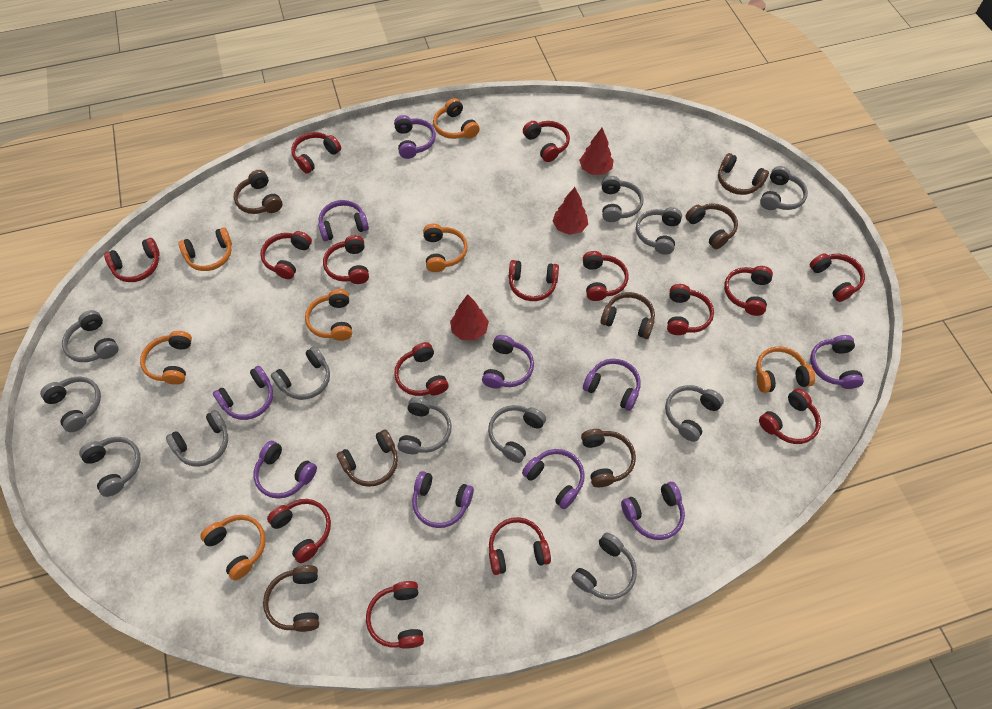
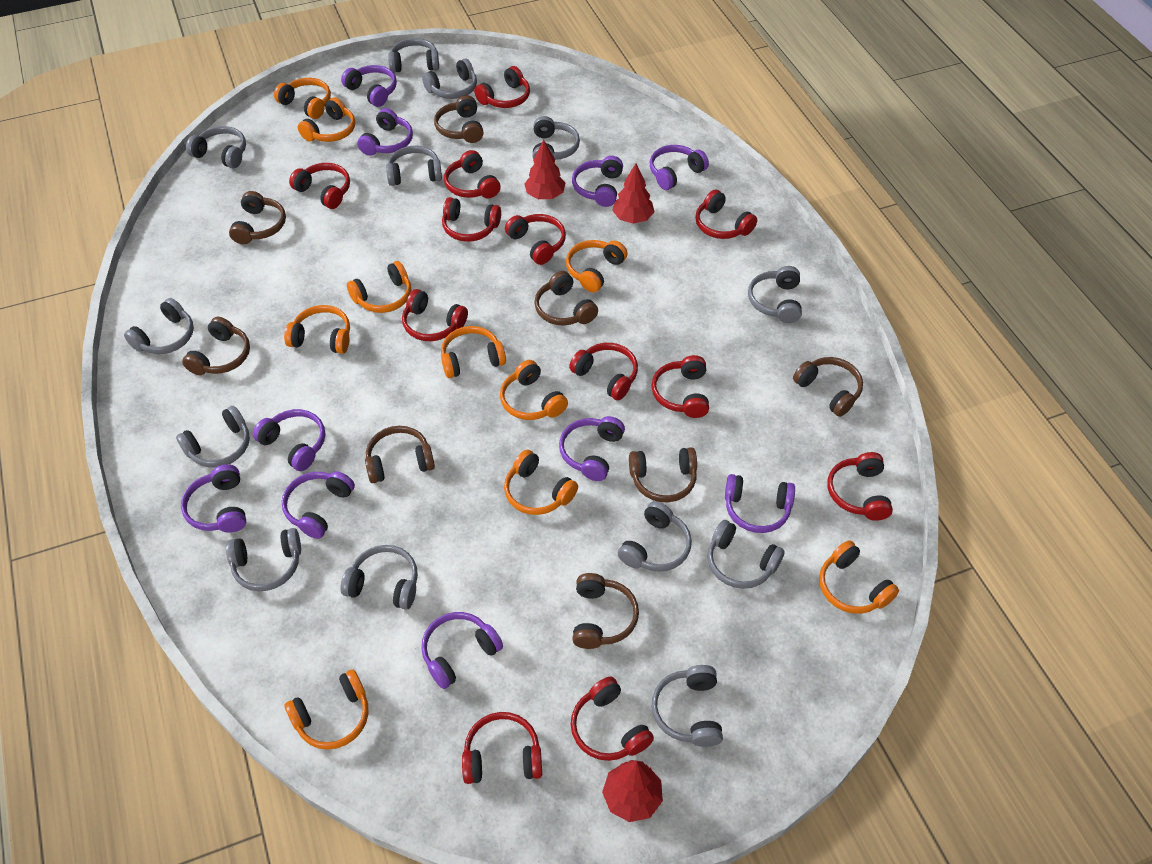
brown headphones: 7 -> 8
grey headphones: 12 -> 13
orange headphones: 7 -> 10
red headphones: 15 -> 12

